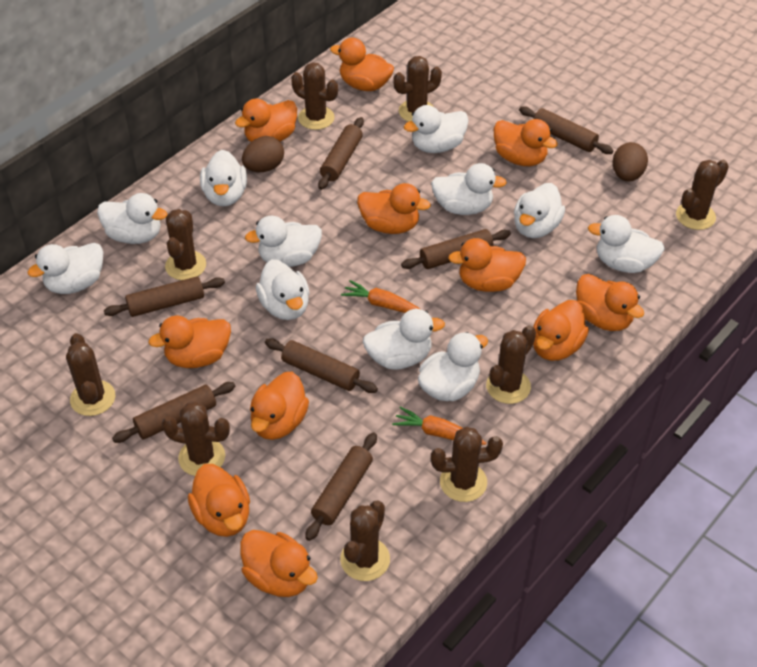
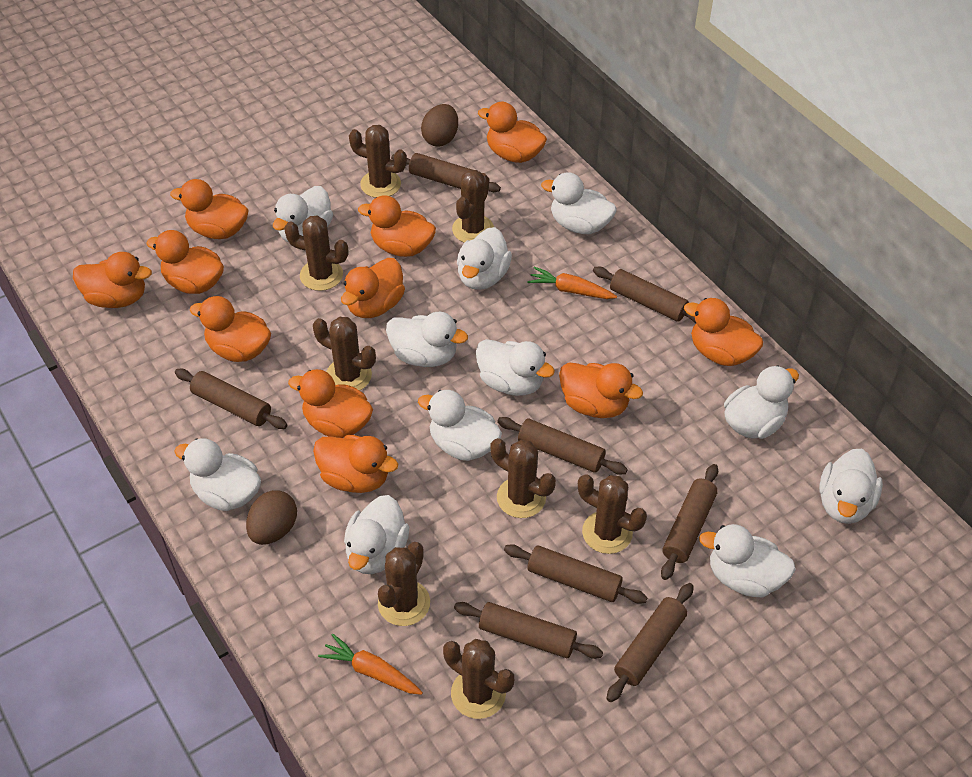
brown cactus: 9 -> 8
brown rolling pin: 7 -> 8

